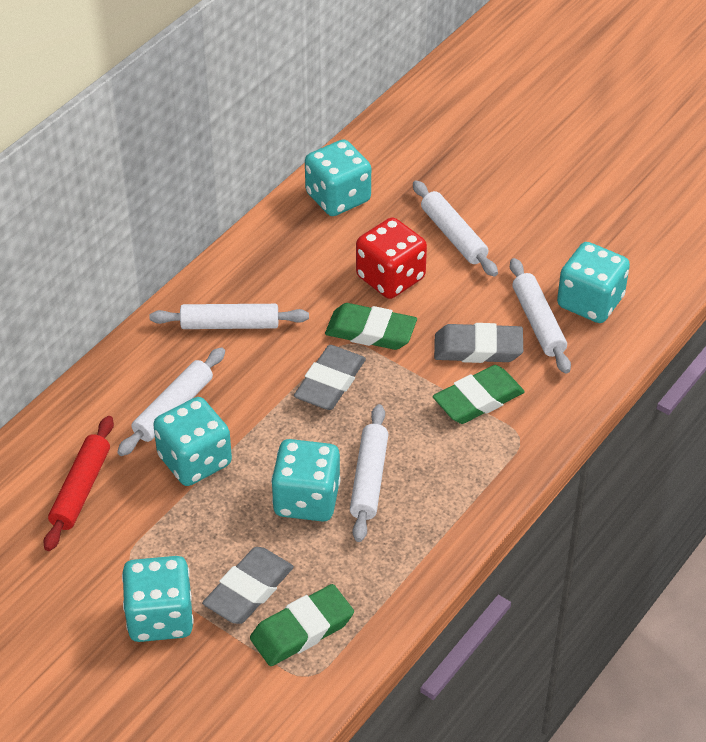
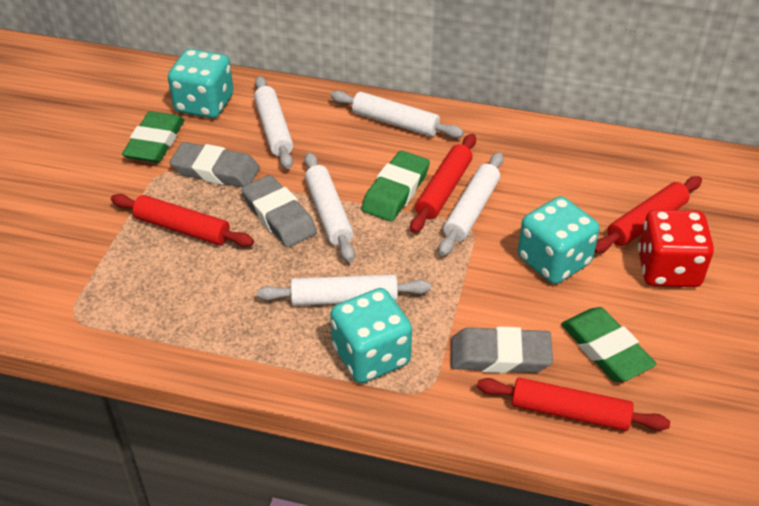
red rolling pin: 1 -> 4
turquoise dice: 5 -> 3

